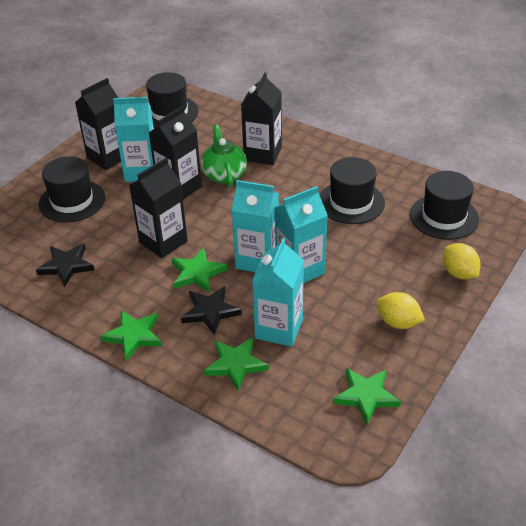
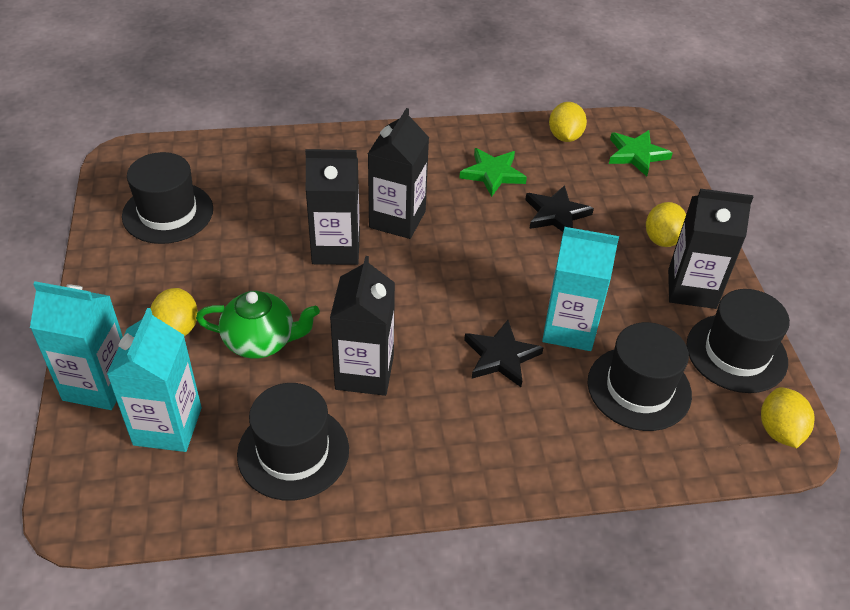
green star: 4 -> 2
turquoise carton: 4 -> 3
yellow lemon: 2 -> 4

